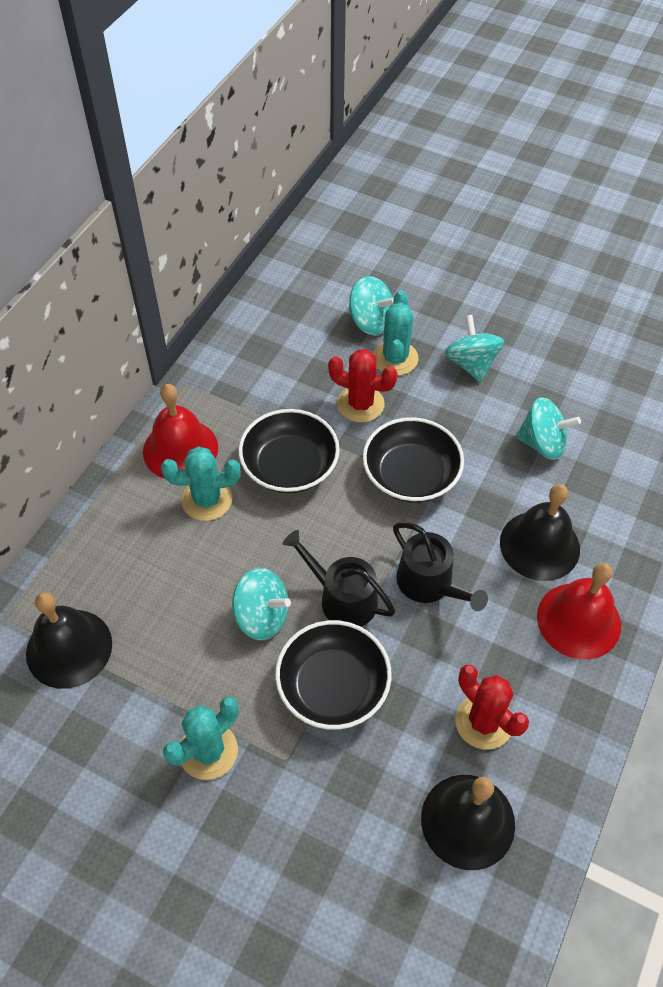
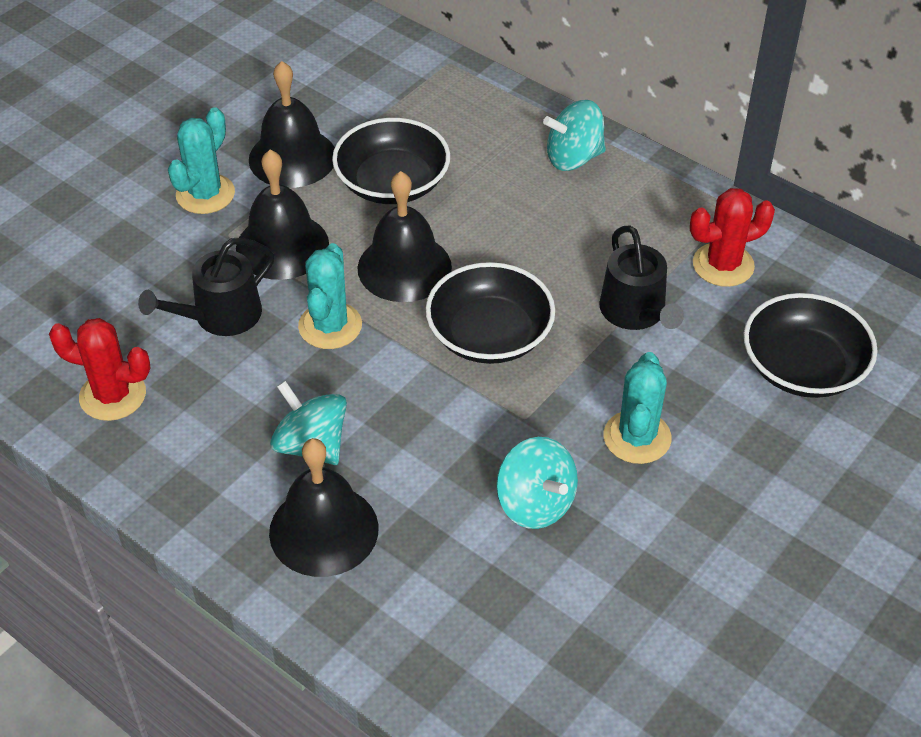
black bell: 3 -> 4
red bell: 2 -> 0
turquoise spinning top: 4 -> 3

